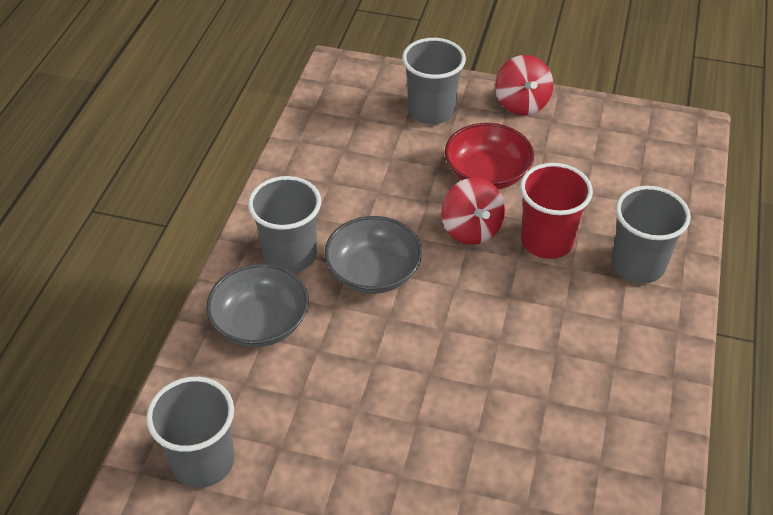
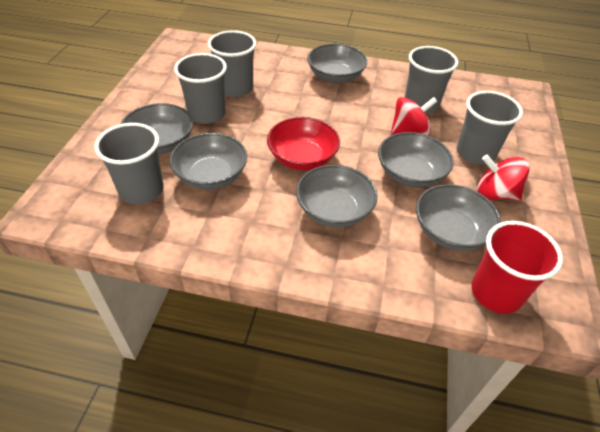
grey bowl: 2 -> 6
grey cup: 4 -> 5

